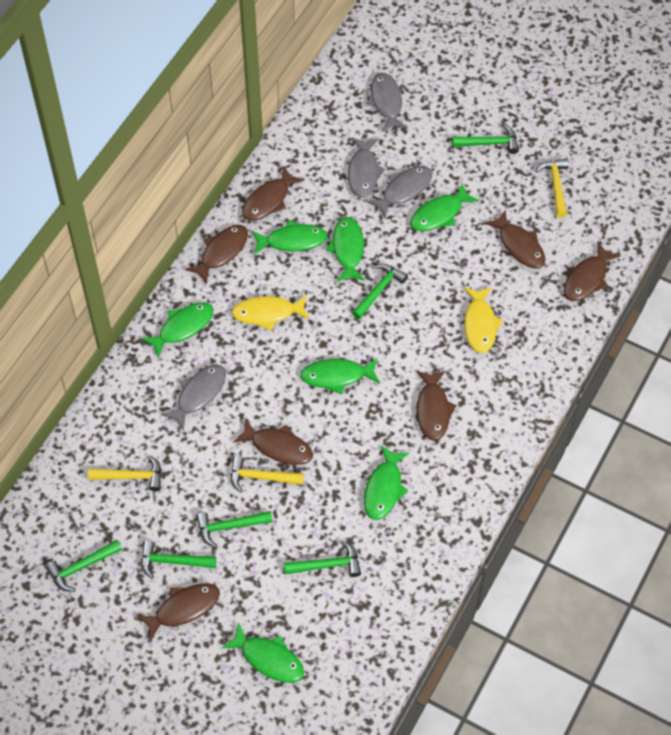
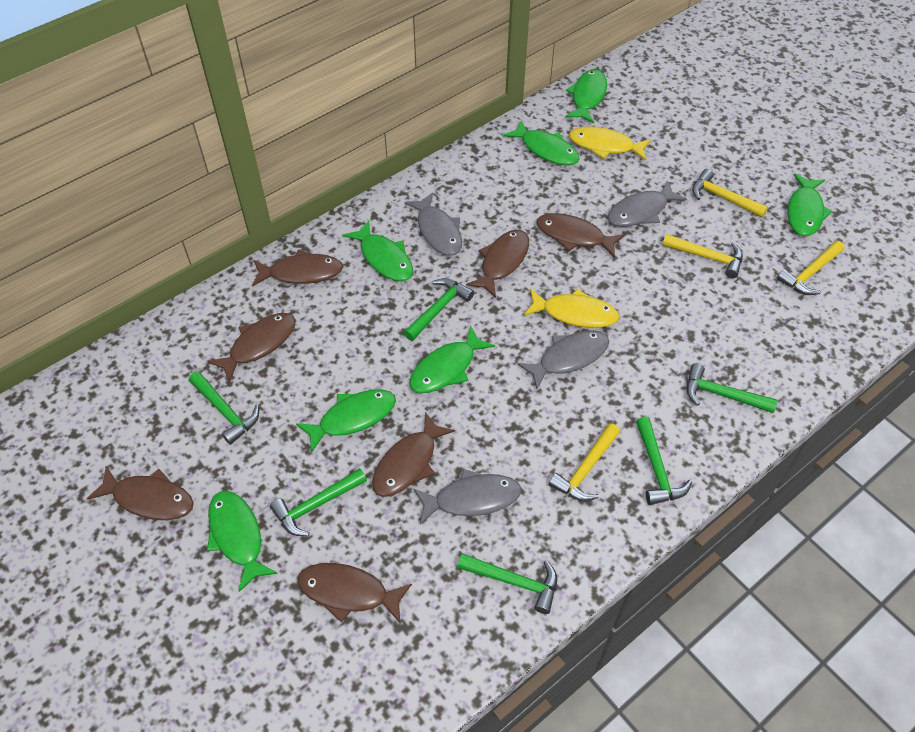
yellow hammer: 3 -> 4

